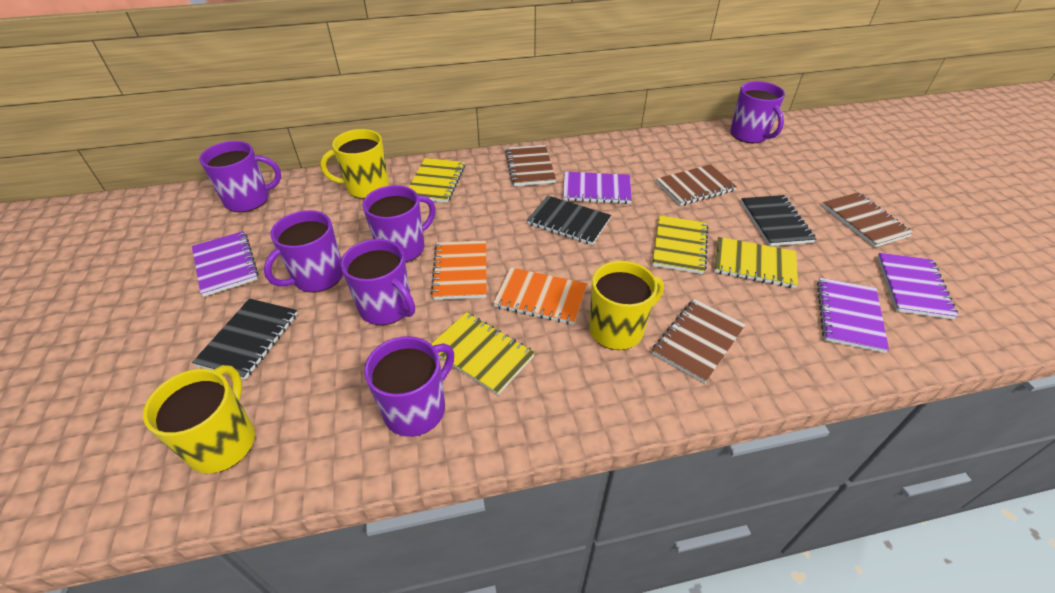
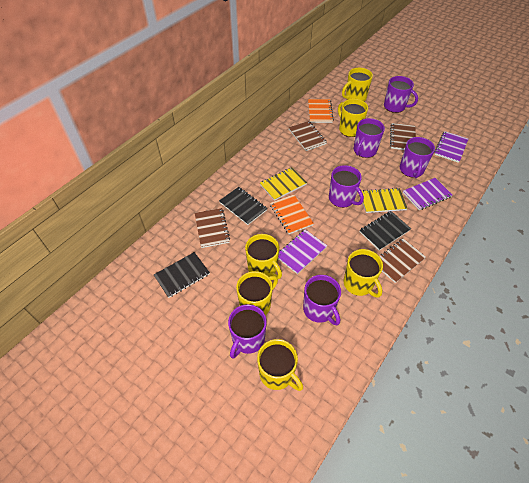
purple notebook: 4 -> 3
yellow mug: 3 -> 6
yellow notebook: 4 -> 2

